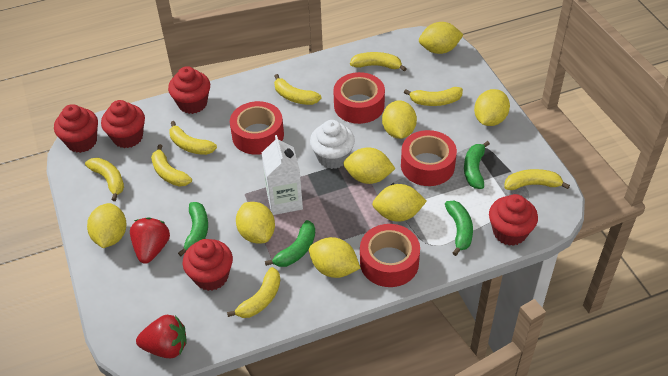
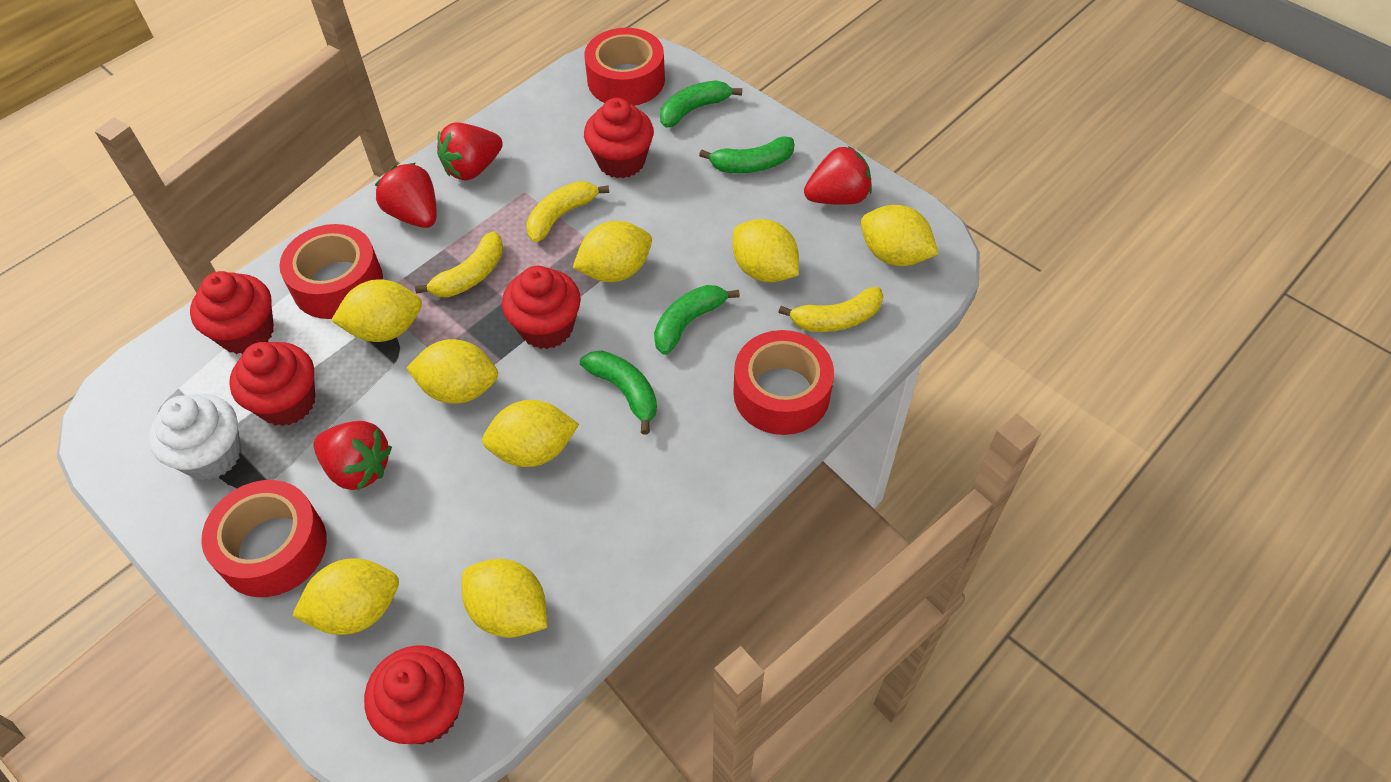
red strawberry: 2 -> 4
white carton: 1 -> 0
yellow banana: 8 -> 3

